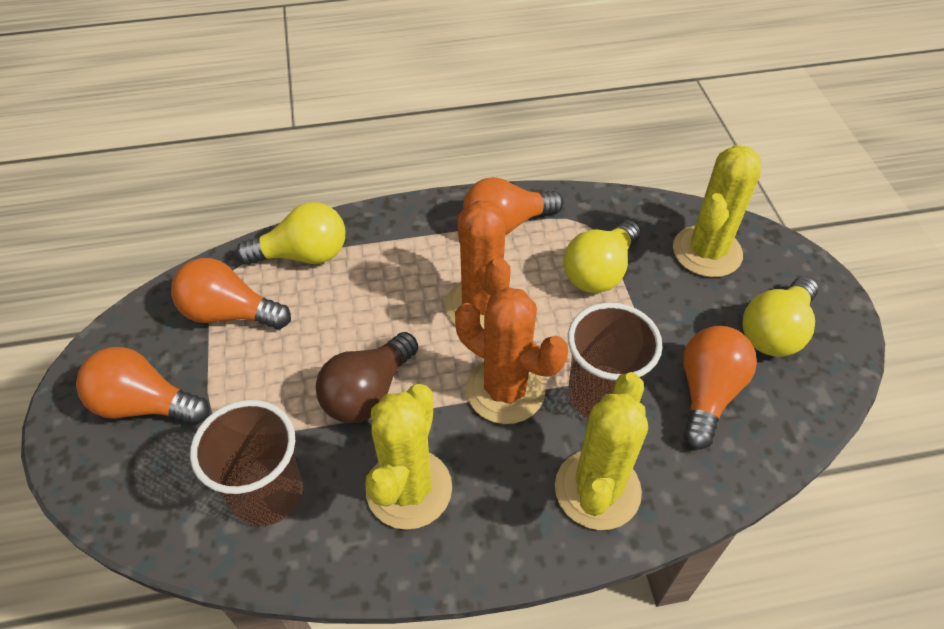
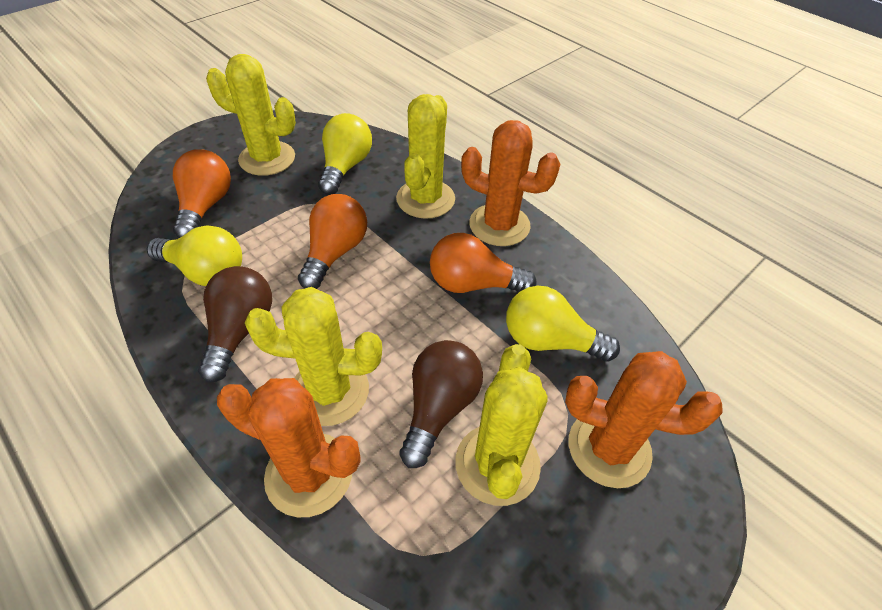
brown cup: 2 -> 0
brown light bulb: 1 -> 2
orange cactus: 2 -> 3
orange light bulb: 4 -> 3
yellow cactus: 3 -> 4

